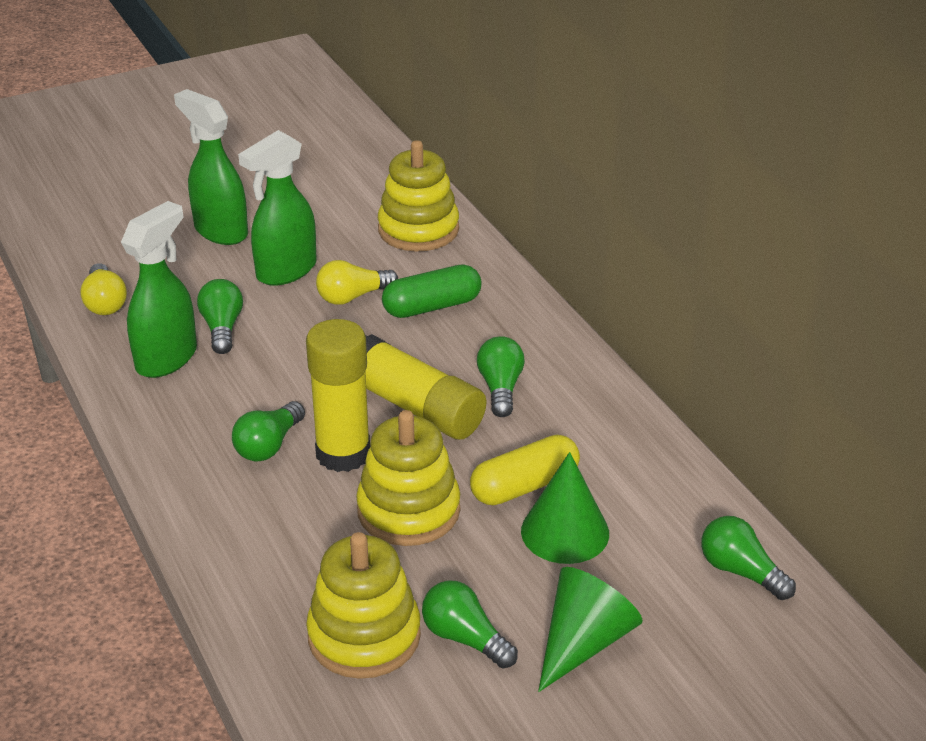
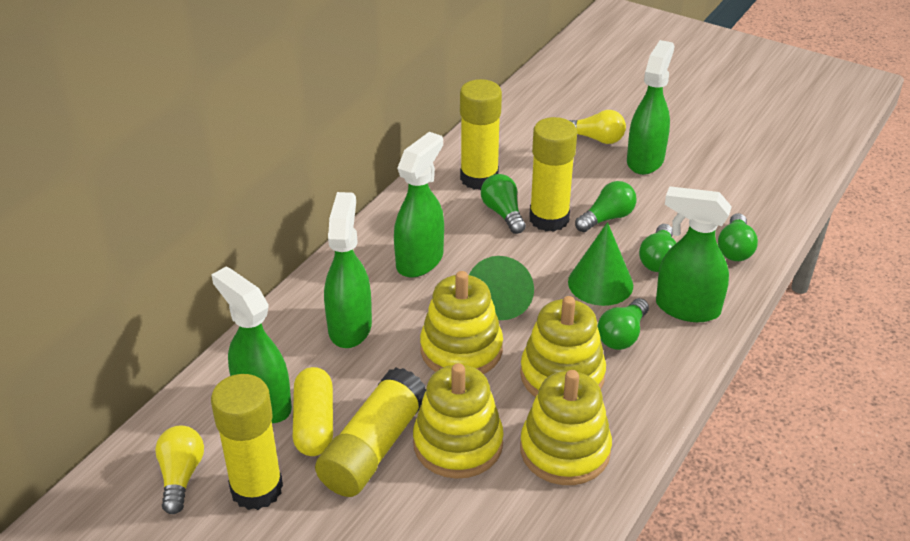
green capsule: 1 -> 0
green spray bottle: 3 -> 5
yellow glue stick: 2 -> 4
yellow stacking toy: 3 -> 4

